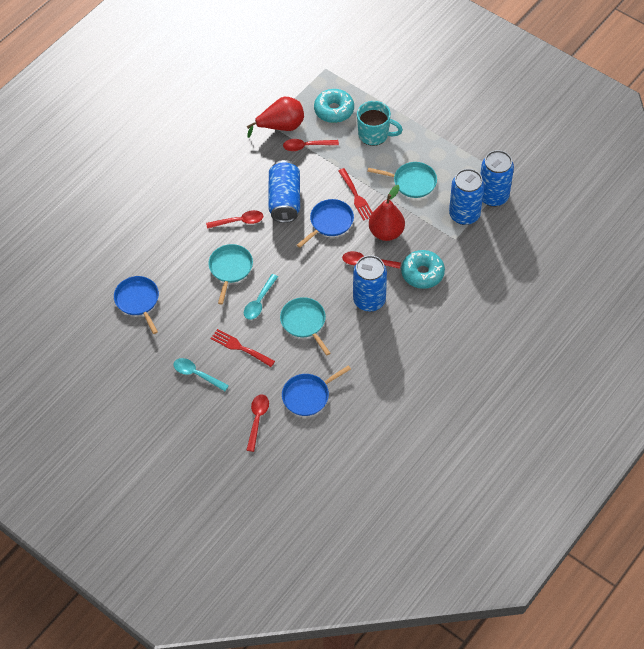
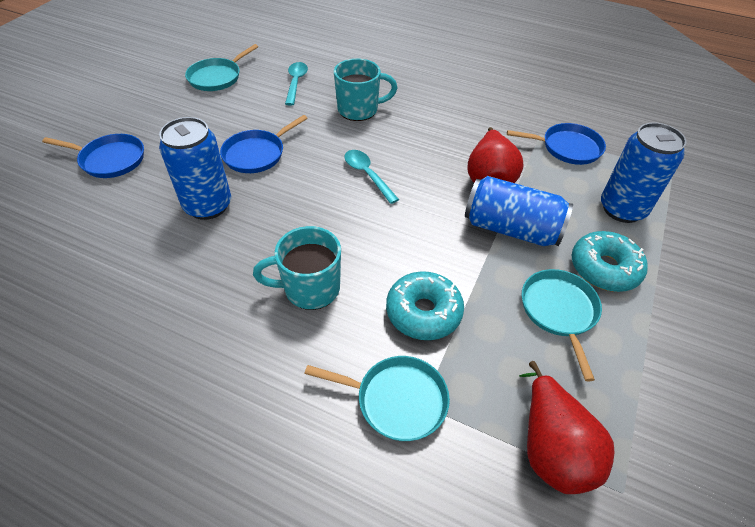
blue can: 4 -> 3
red fork: 2 -> 0
red spoon: 4 -> 0
turquoise mug: 1 -> 2

